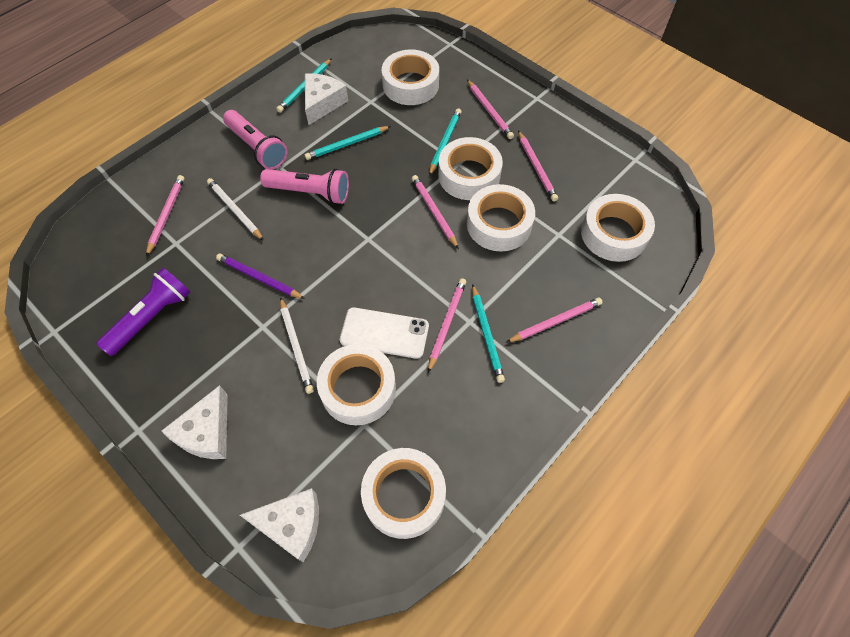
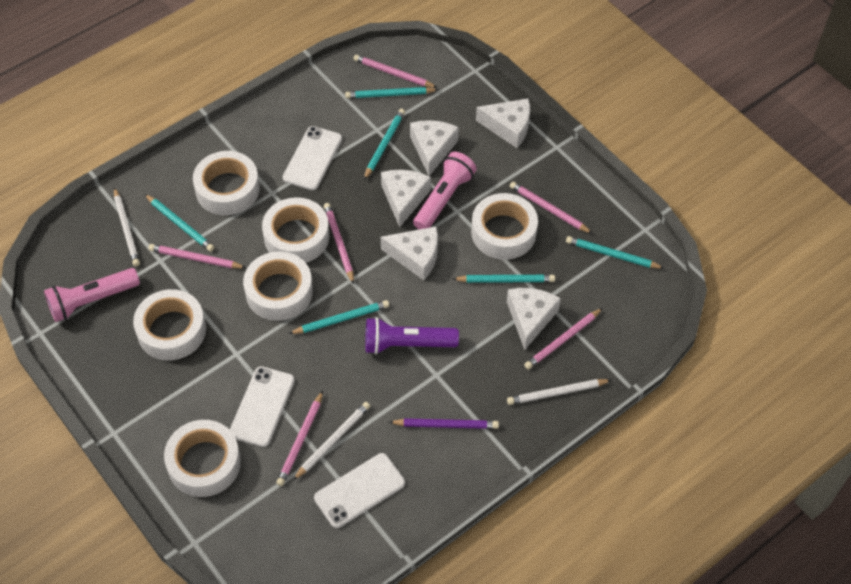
turquoise pencil: 4 -> 6
white cheese: 3 -> 5
white pencil: 2 -> 3
white phone: 1 -> 3

